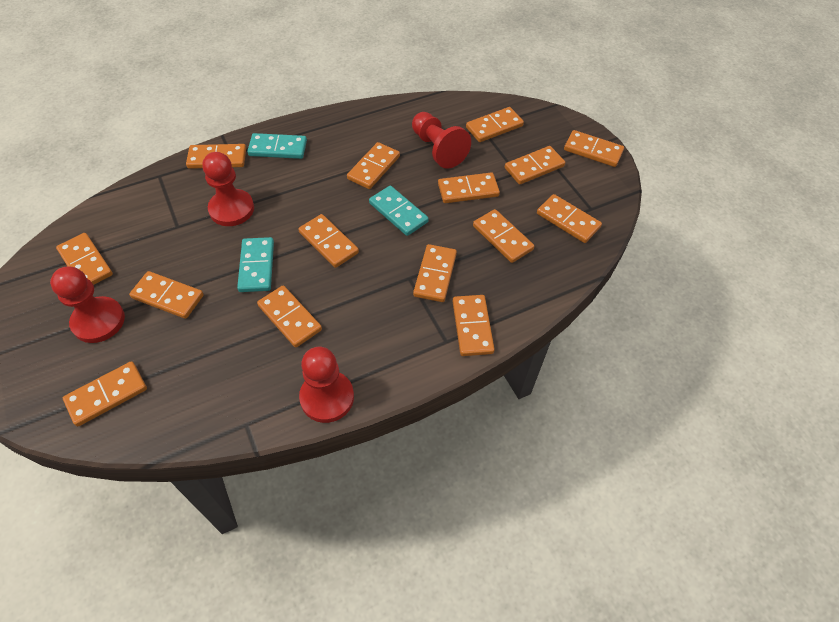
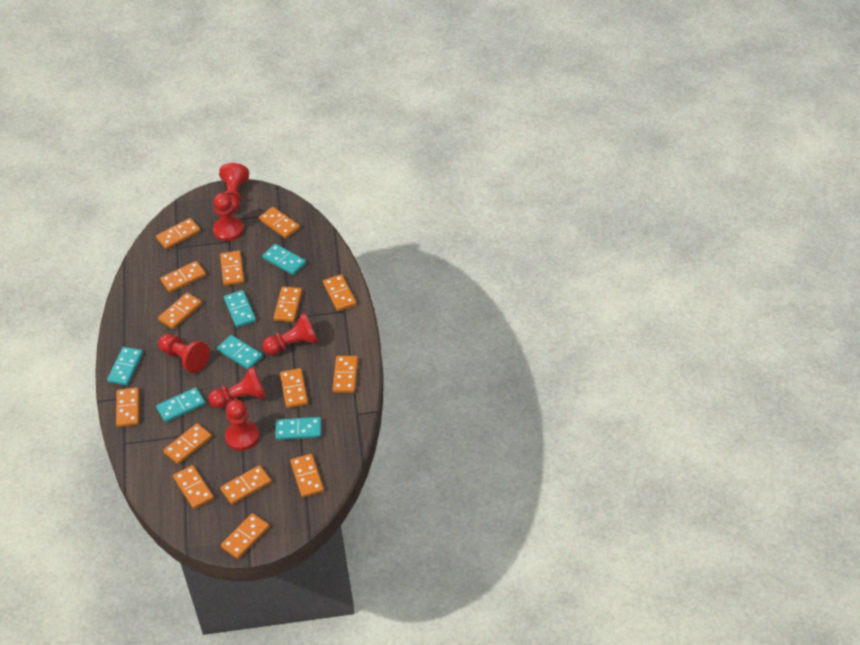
red pawn: 4 -> 6
turquoise domino: 3 -> 6

